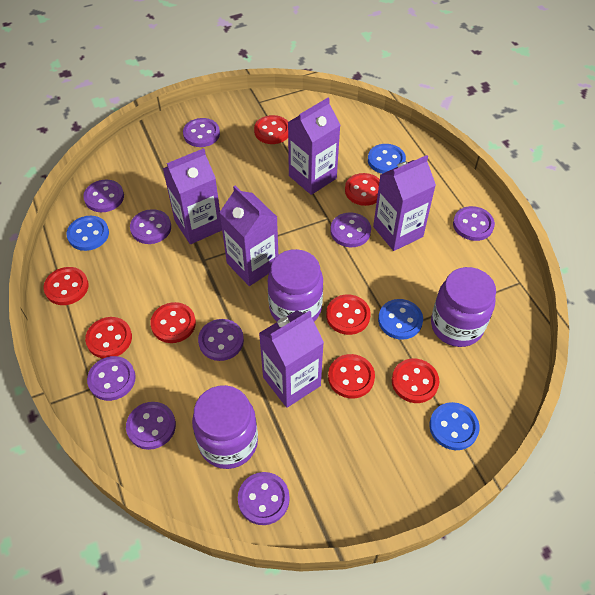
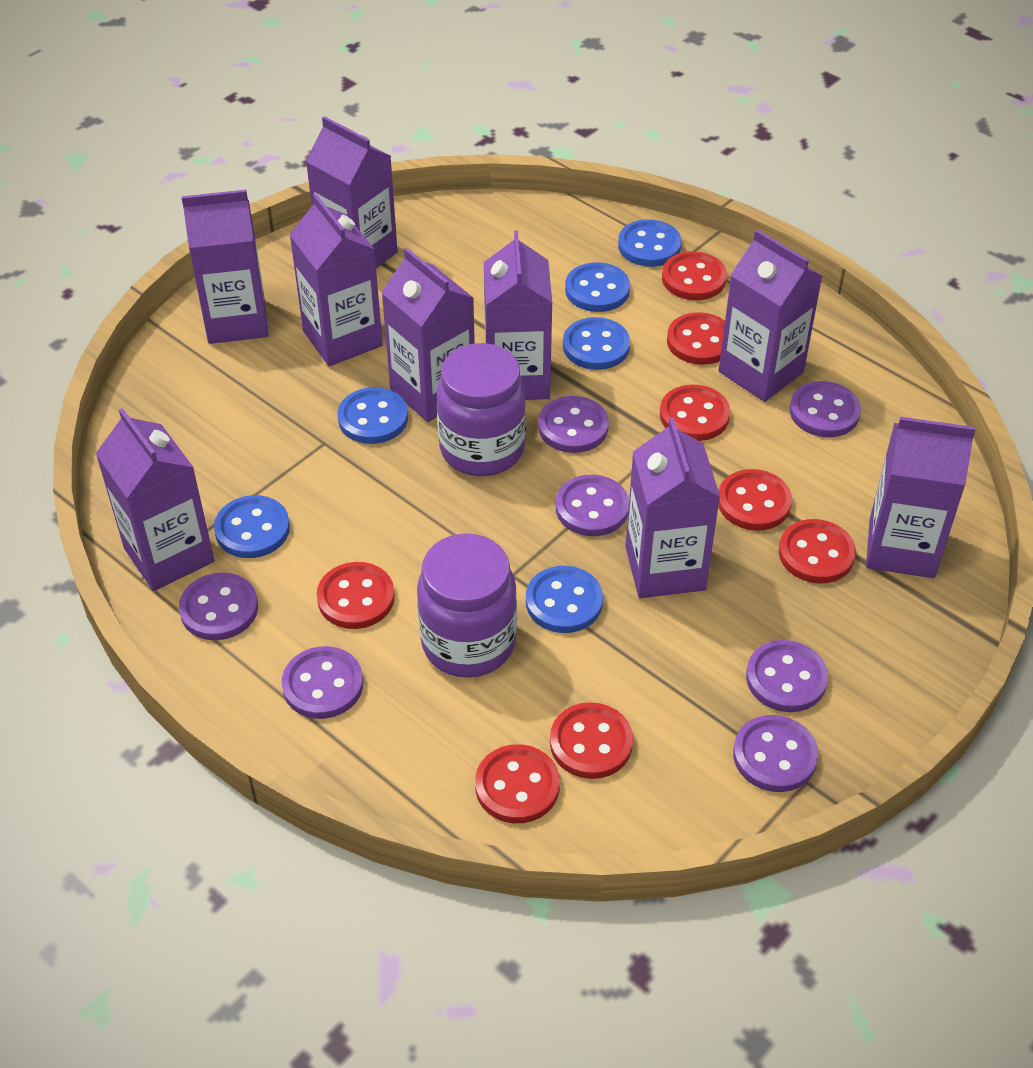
blue button: 4 -> 6
purple button: 9 -> 7
purple carton: 5 -> 9
purple jar: 3 -> 2

